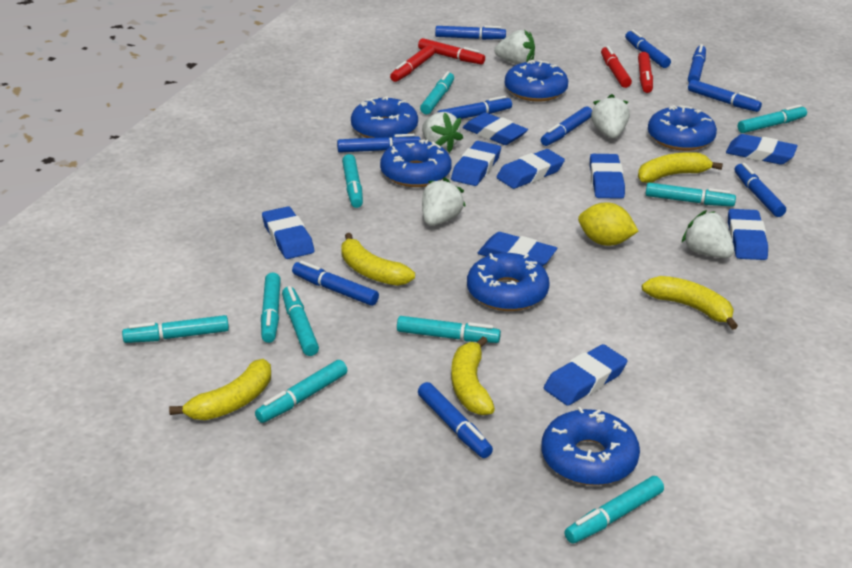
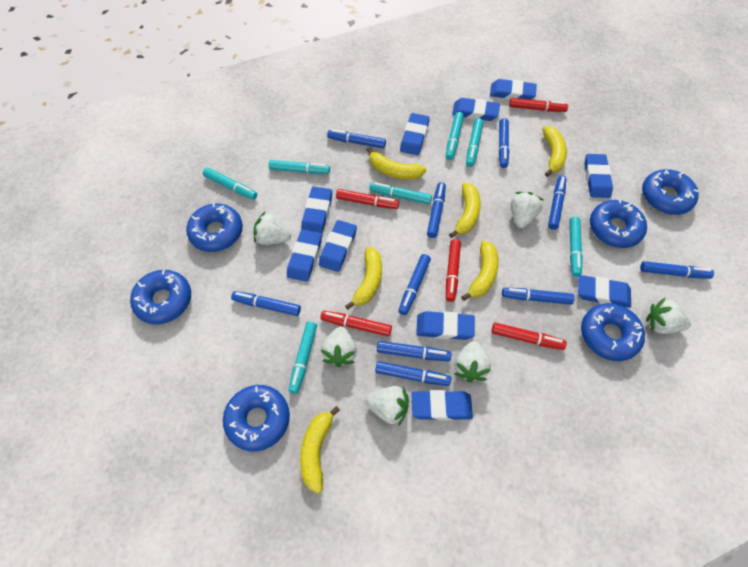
blue eraser: 9 -> 10
red marker: 4 -> 5
turquoise marker: 10 -> 7
white strawberry: 5 -> 6
yellow banana: 5 -> 6
yellow lemon: 1 -> 0

